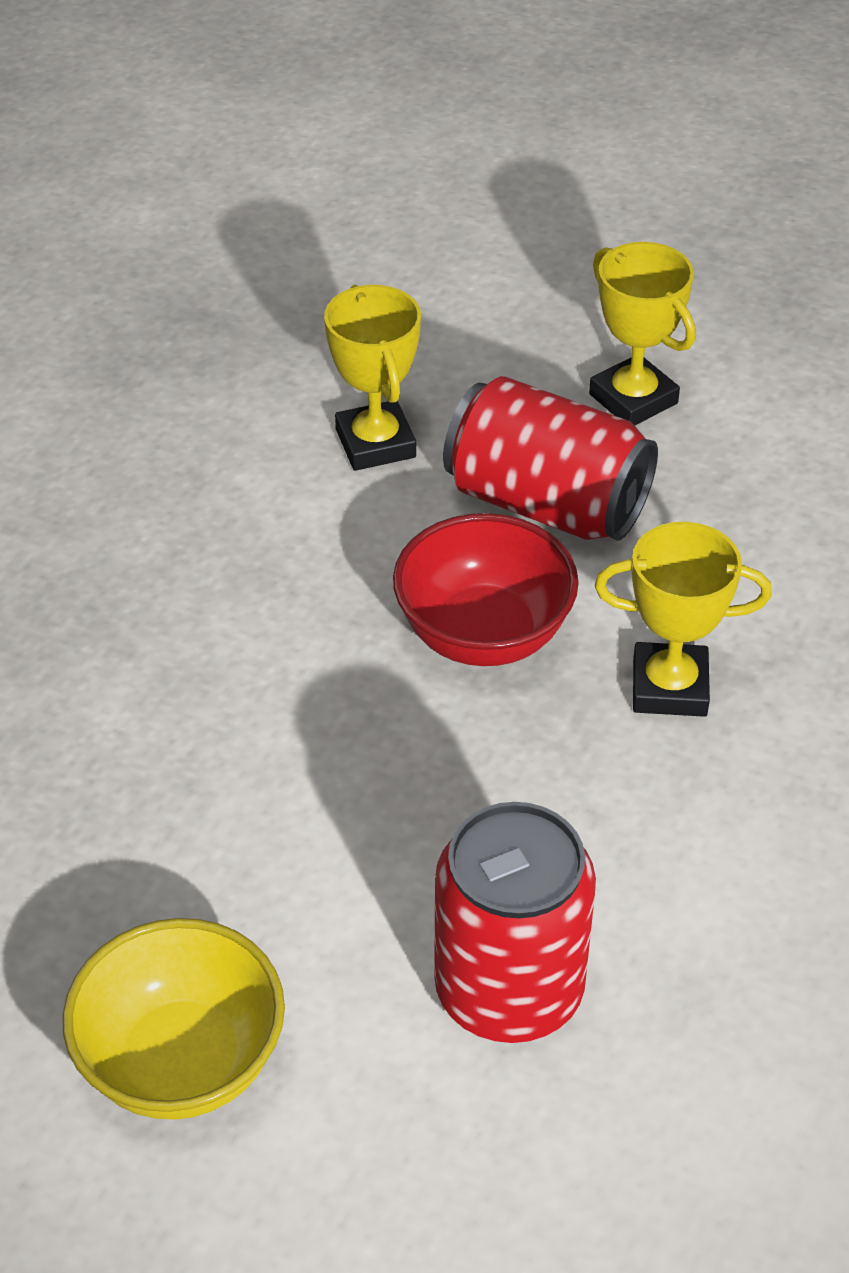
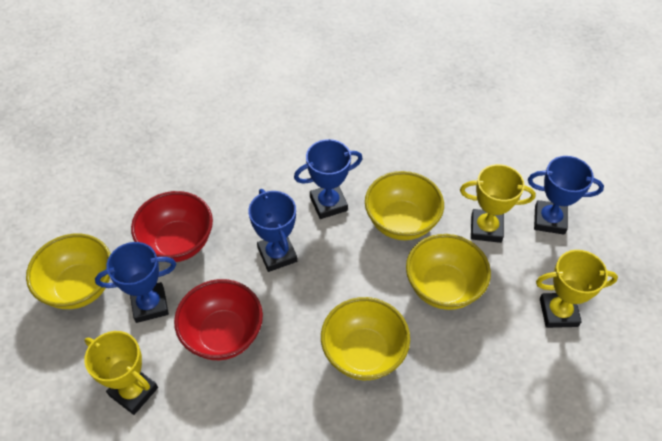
blue trophy: 0 -> 4
red bowl: 1 -> 2
red can: 2 -> 0
yellow bowl: 1 -> 4

